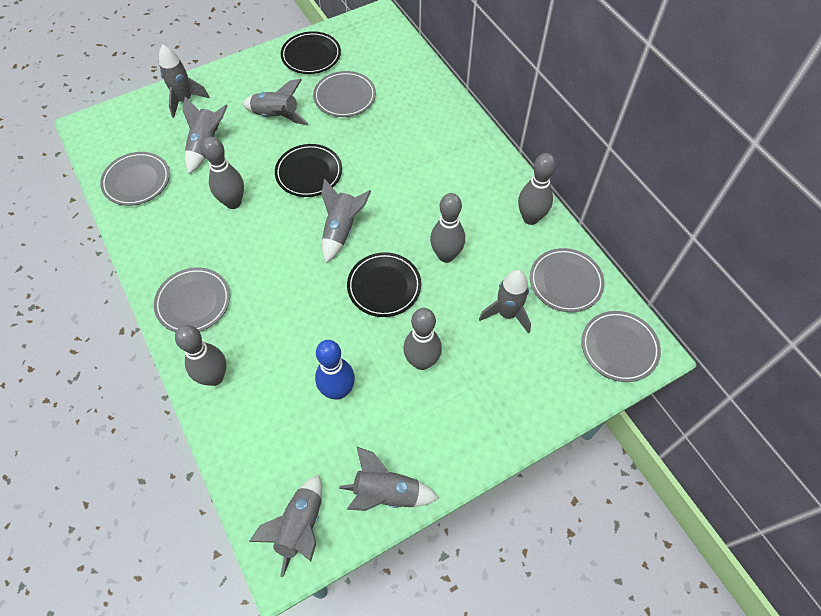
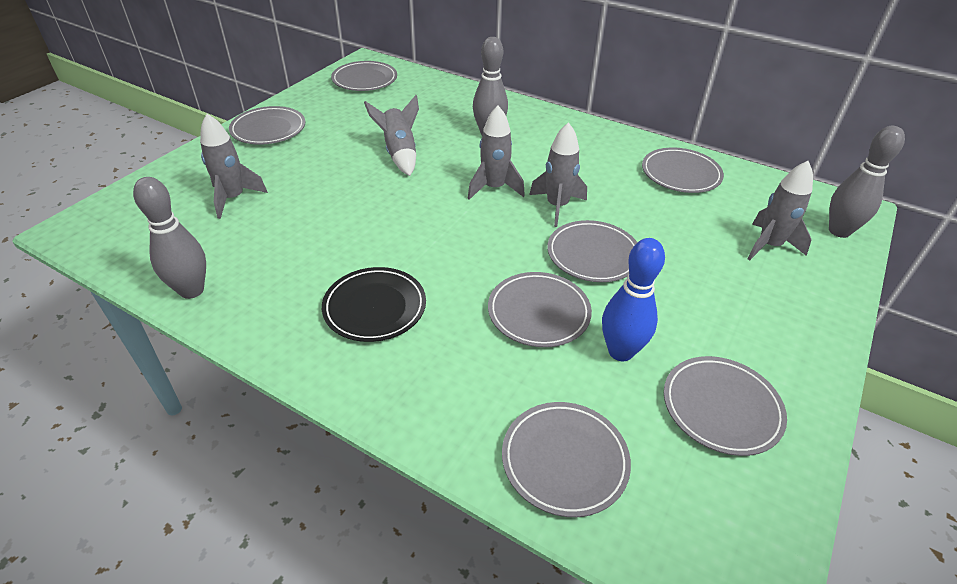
black plate: 3 -> 1
grey bowling pin: 5 -> 3
grey plate: 5 -> 7
grey rocket: 7 -> 5

